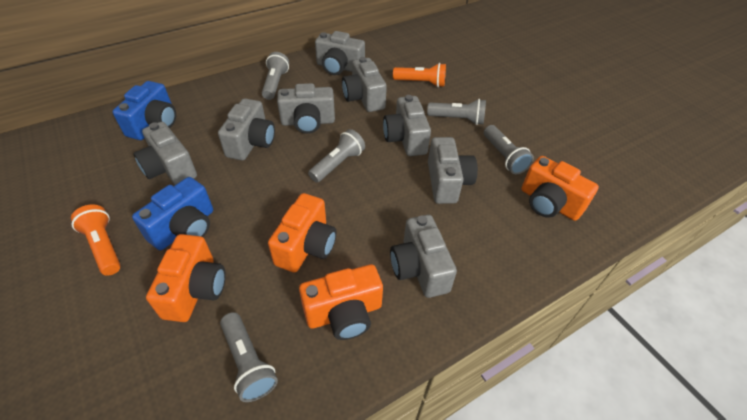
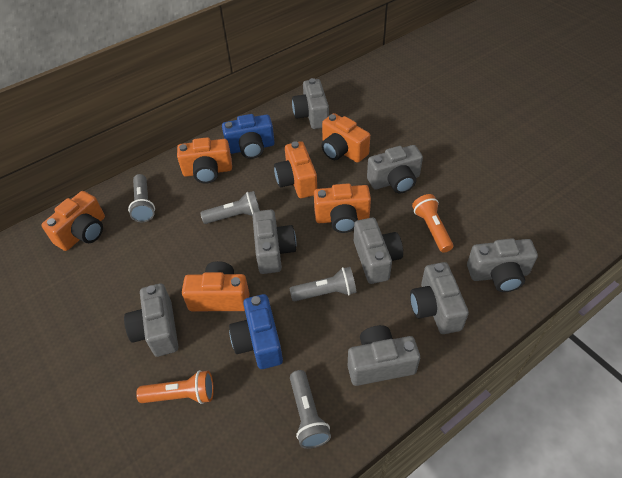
grey flashlight: 5 -> 4
orange camera: 4 -> 6

